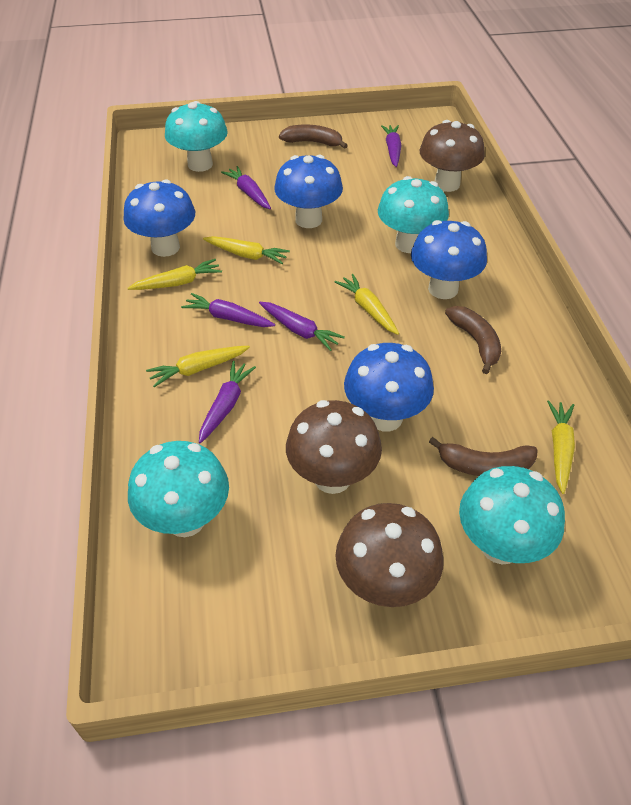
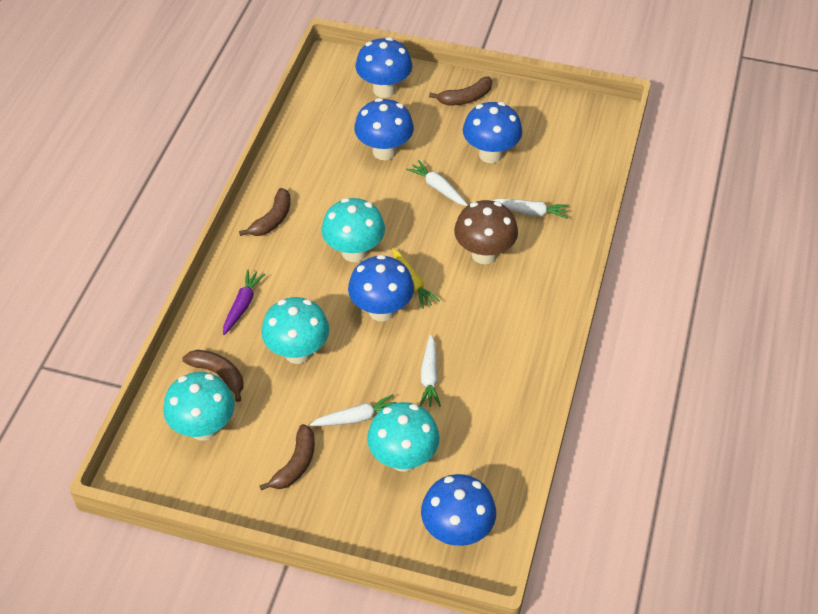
blue mushroom: 4 -> 5
brown banana: 3 -> 4
brown mushroom: 3 -> 1
purple carrot: 5 -> 1
white carrot: 0 -> 4
yellow carrot: 5 -> 1

